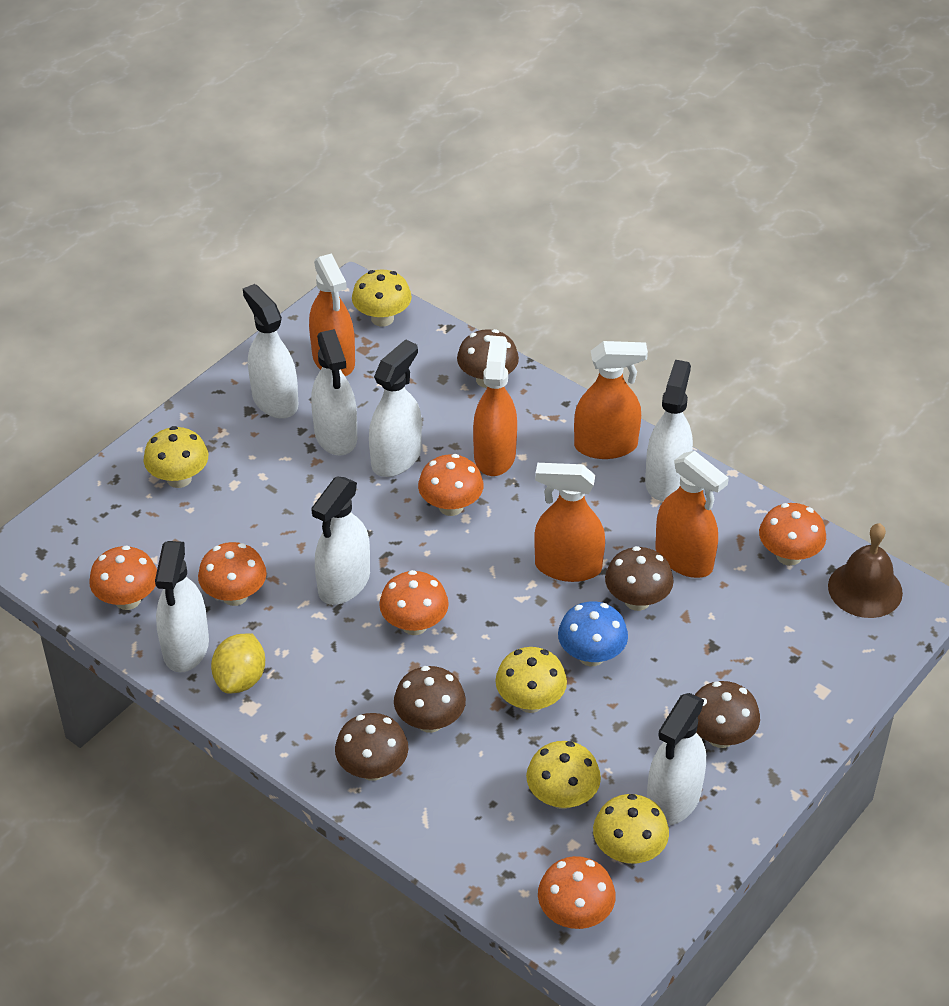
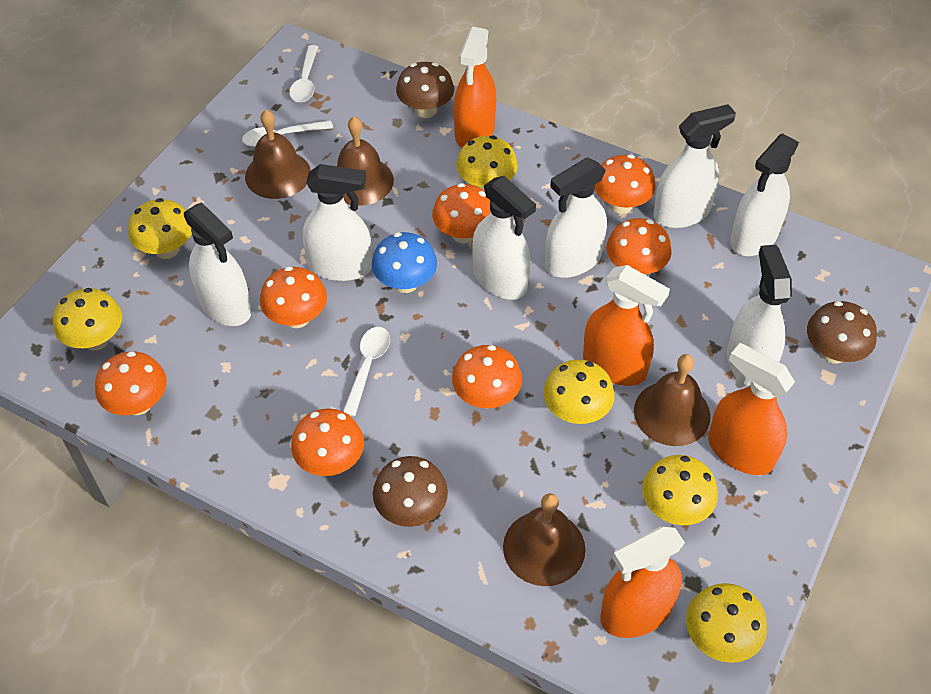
brown bell: 1 -> 4
brown mushroom: 5 -> 3
orange mushroom: 6 -> 7
orange spray bottle: 5 -> 4
white spoon: 0 -> 3
yellow lemon: 1 -> 0
yellow mushroom: 5 -> 6

